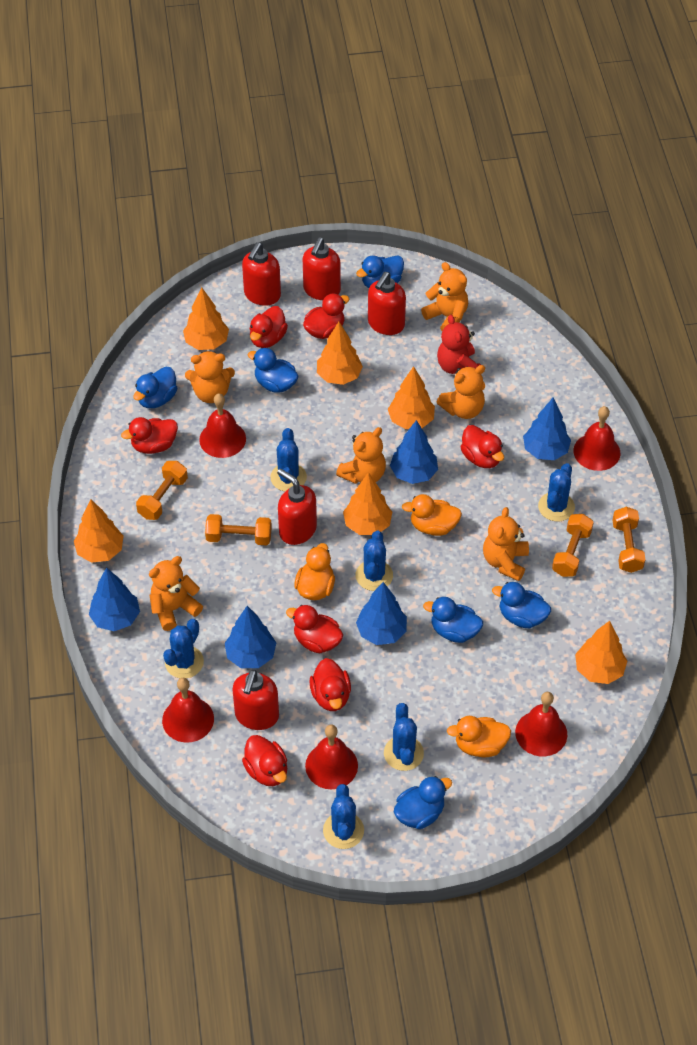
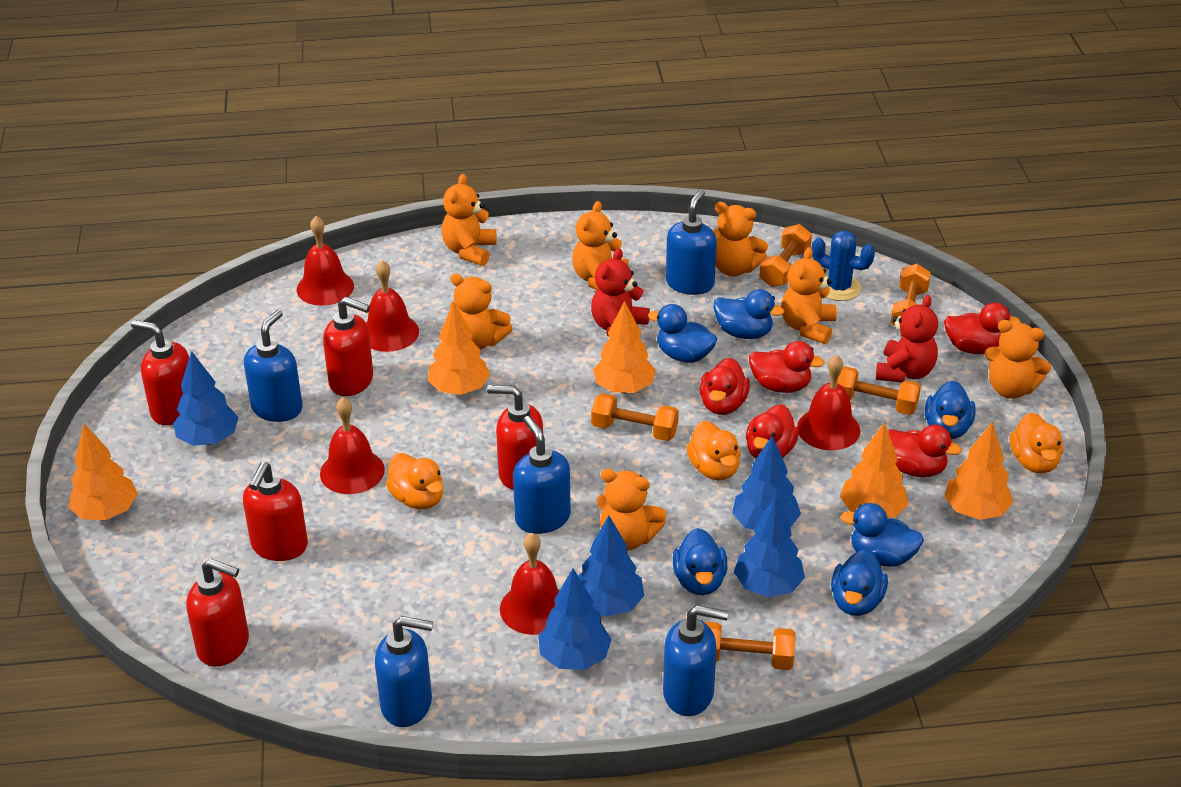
blue cactus: 6 -> 1
blue soap dispenser: 0 -> 5
orange dumbbell: 4 -> 5
orange teddy bear: 6 -> 7
orange tree: 6 -> 5
red duck: 7 -> 5
red teddy bear: 1 -> 2

